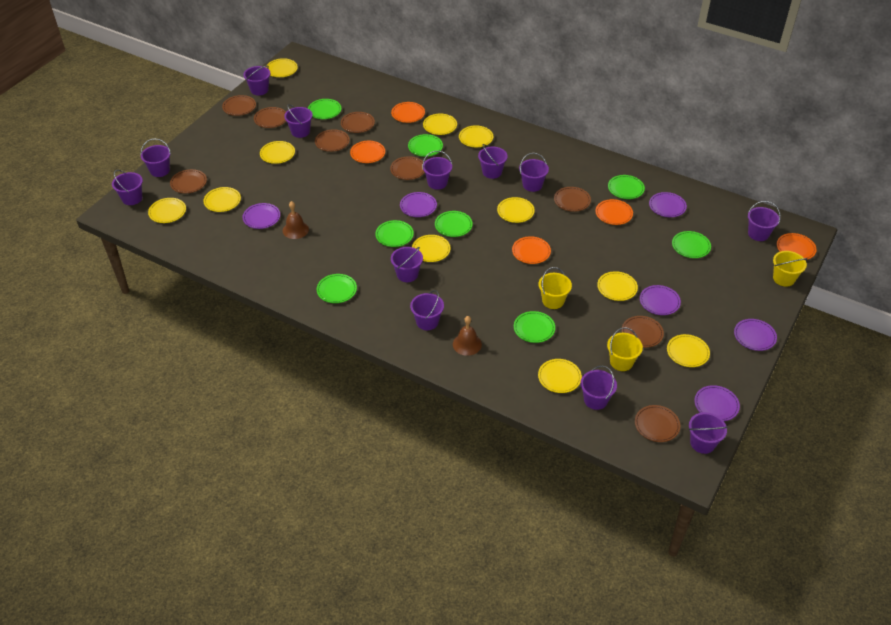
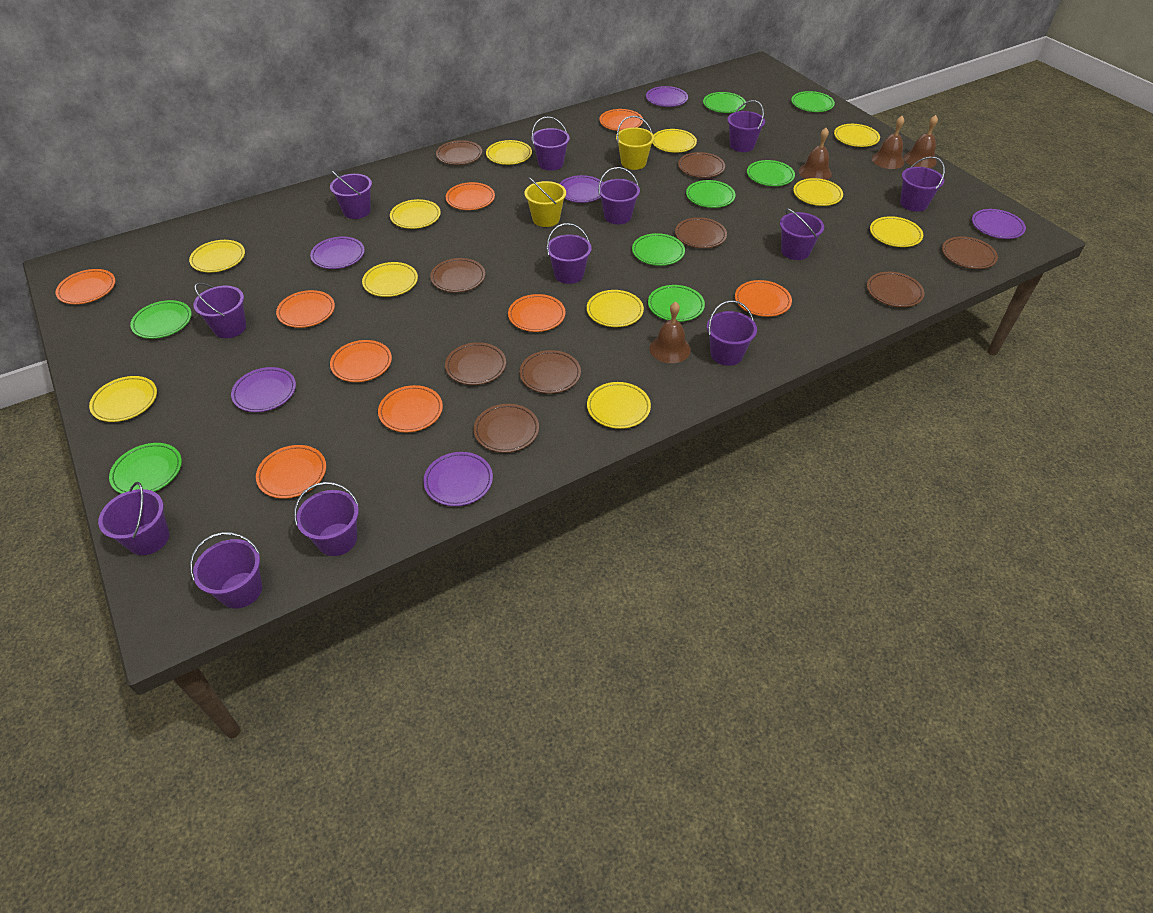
brown bell: 2 -> 4
orange plate: 5 -> 9
yellow bucket: 3 -> 2

